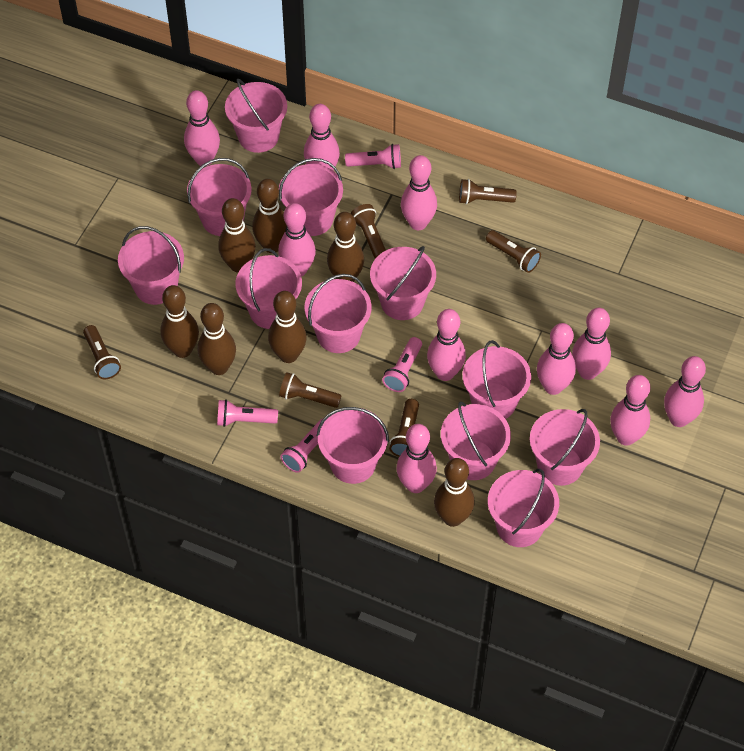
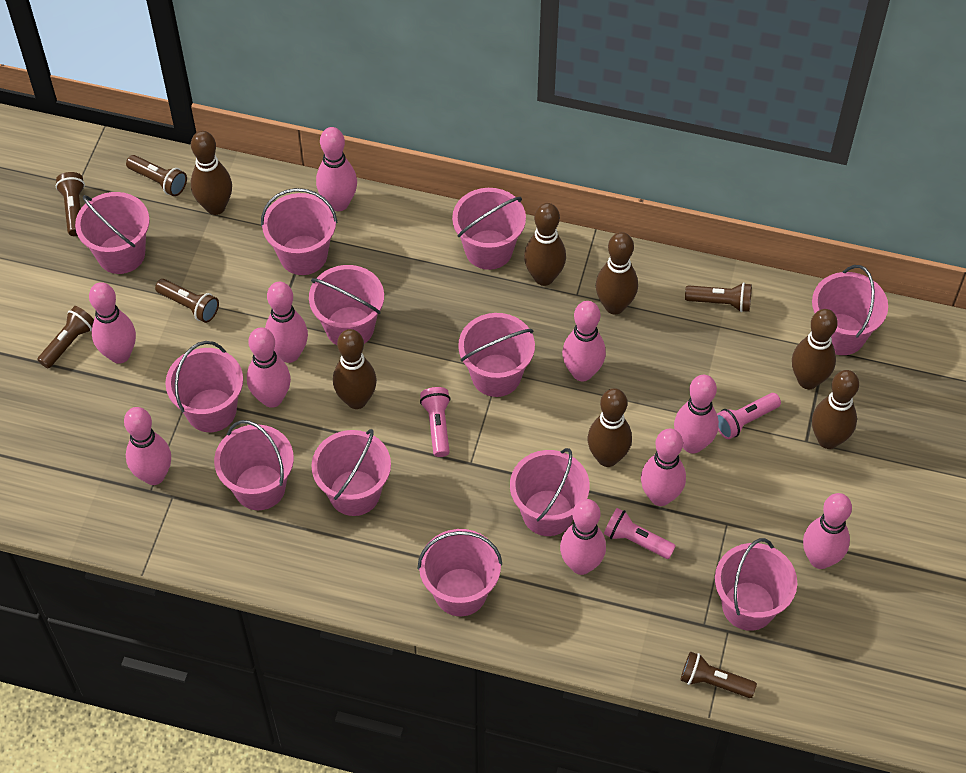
pink flashlight: 4 -> 3

